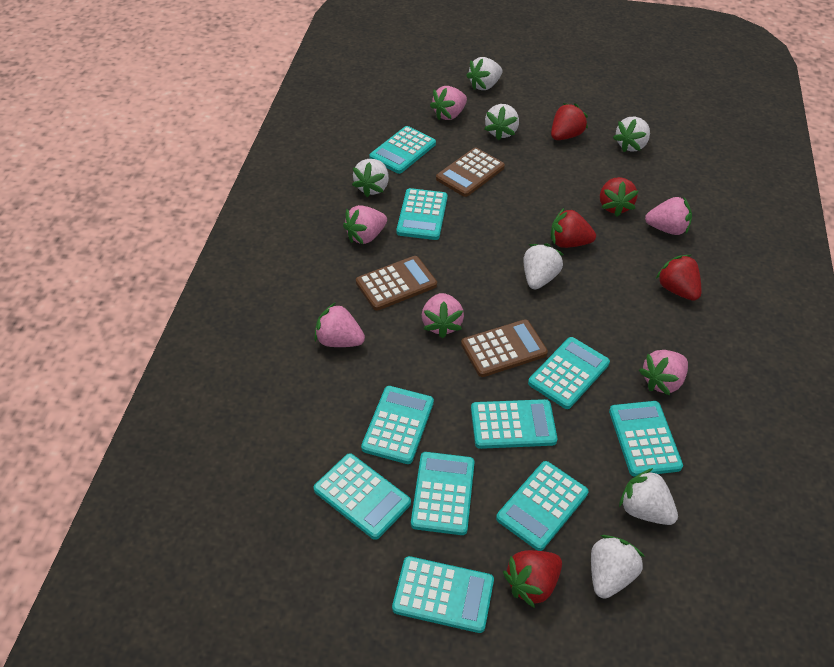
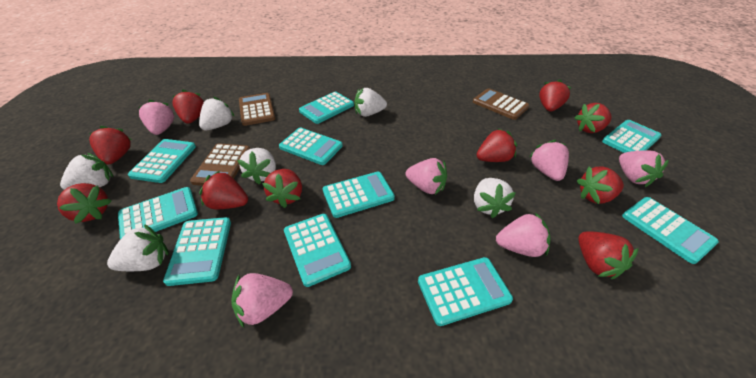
red strawberry: 5 -> 10
white strawberry: 7 -> 6

